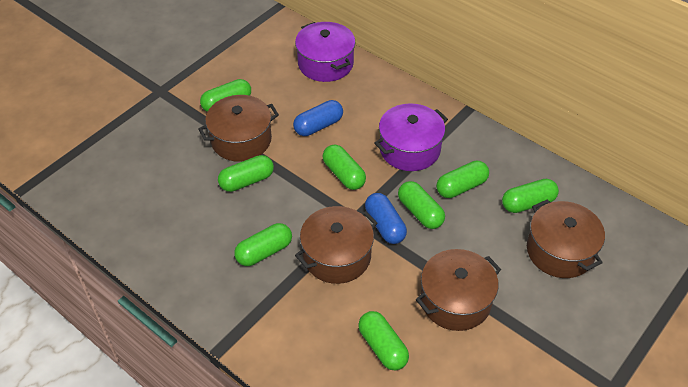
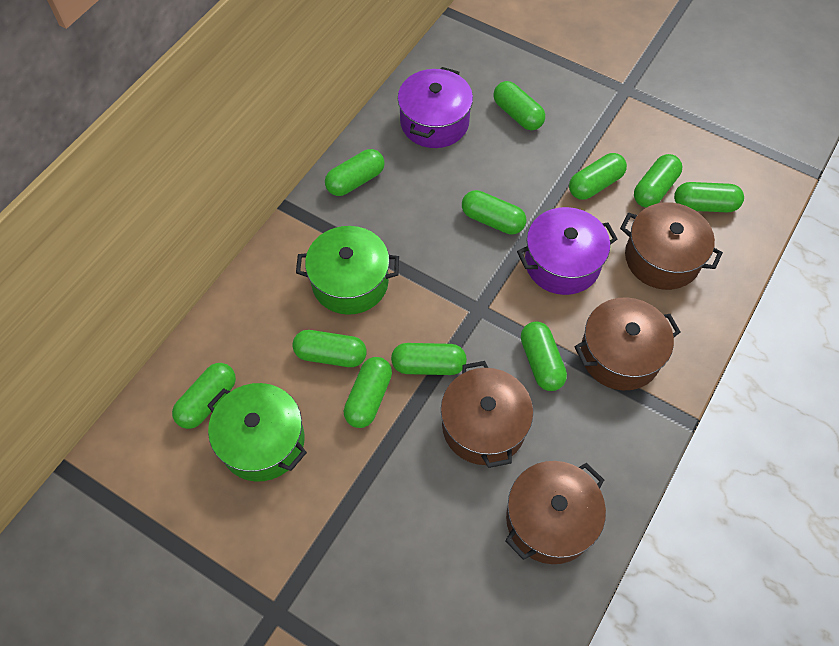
blue capsule: 2 -> 0
green capsule: 8 -> 11
green pot: 0 -> 2

